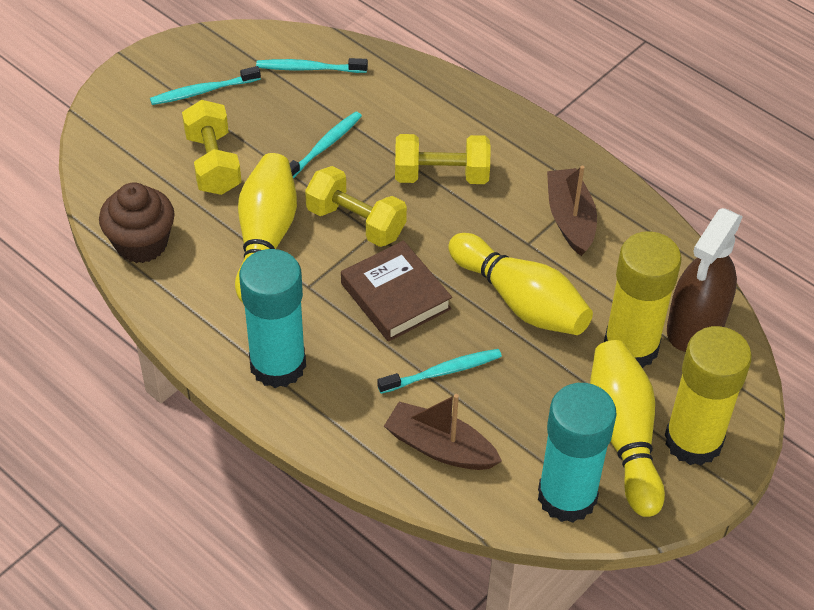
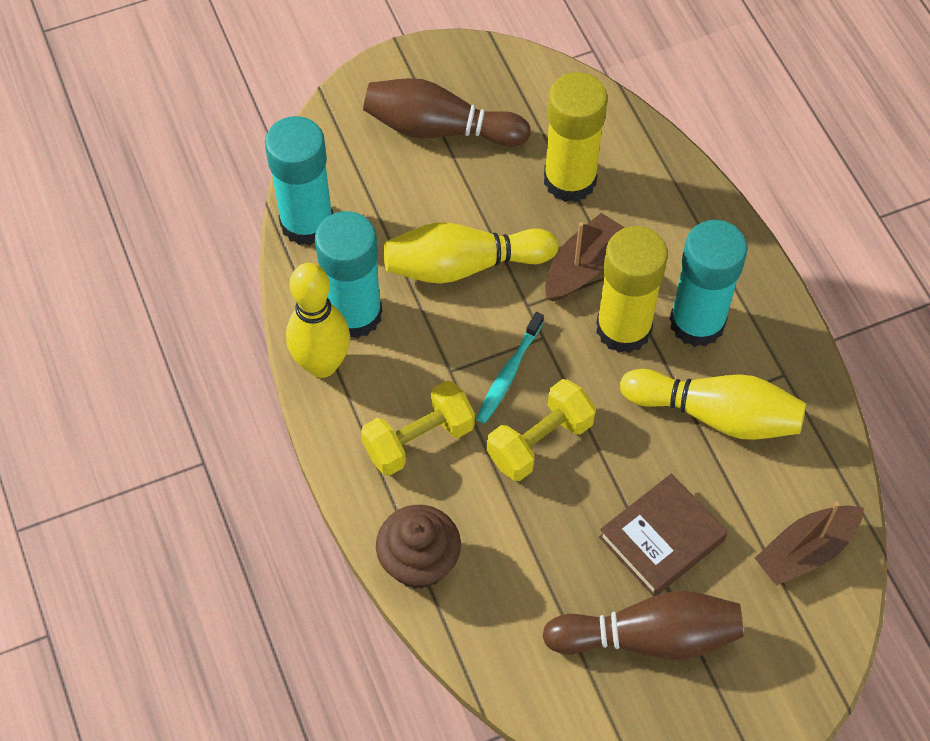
brown bowling pin: 0 -> 2
brown spray bottle: 1 -> 0
turquoise glue stick: 2 -> 3
turquoise toothbrush: 4 -> 1
yellow dumbbell: 3 -> 2

